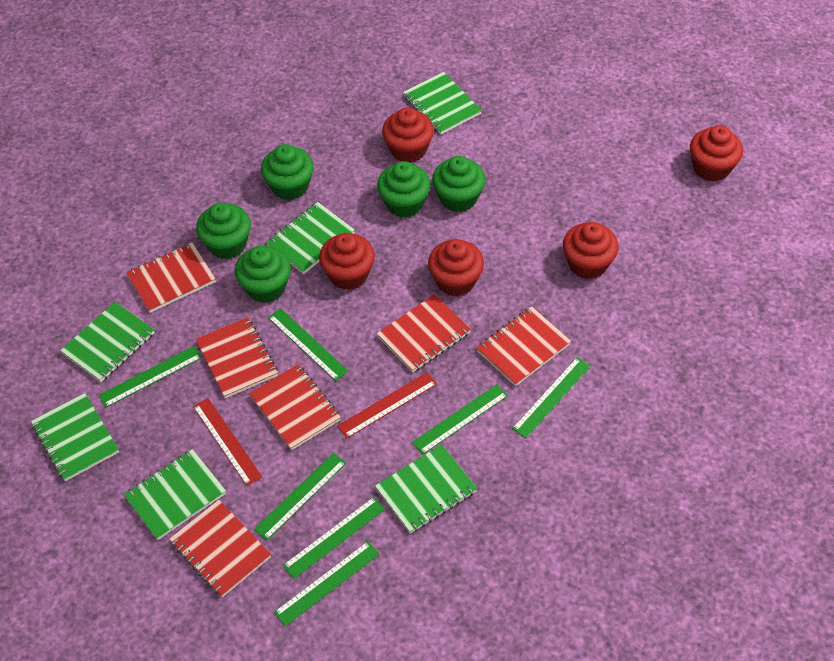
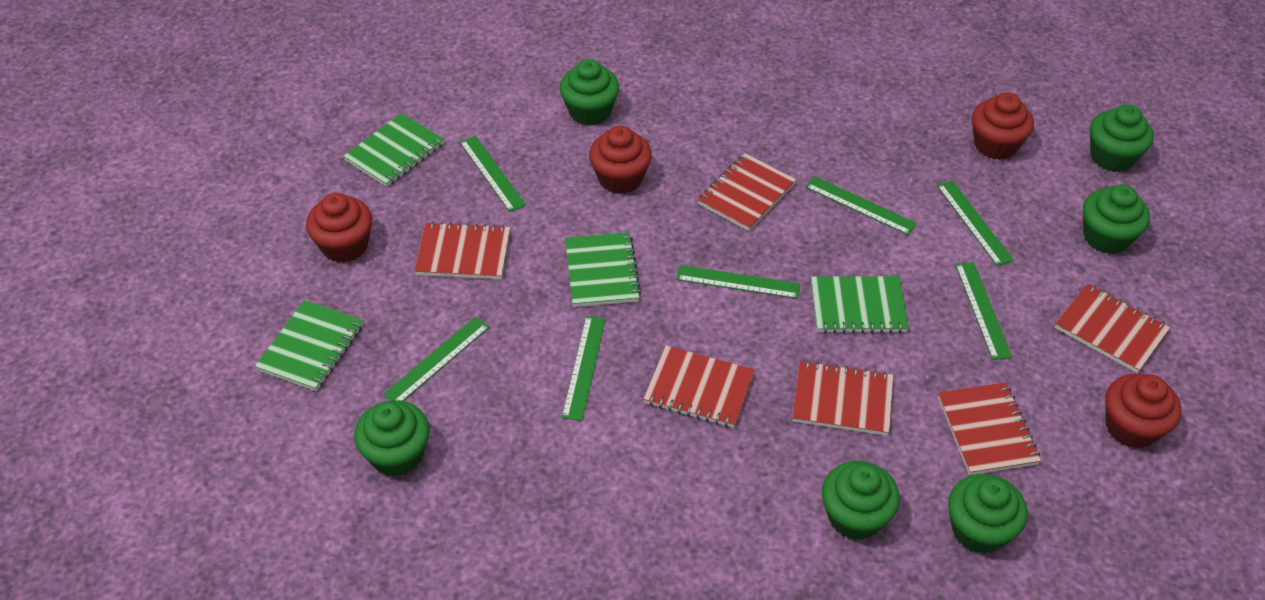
green cupcake: 5 -> 6
green notebook: 6 -> 4
red cupcake: 5 -> 4
red ruler: 2 -> 0

